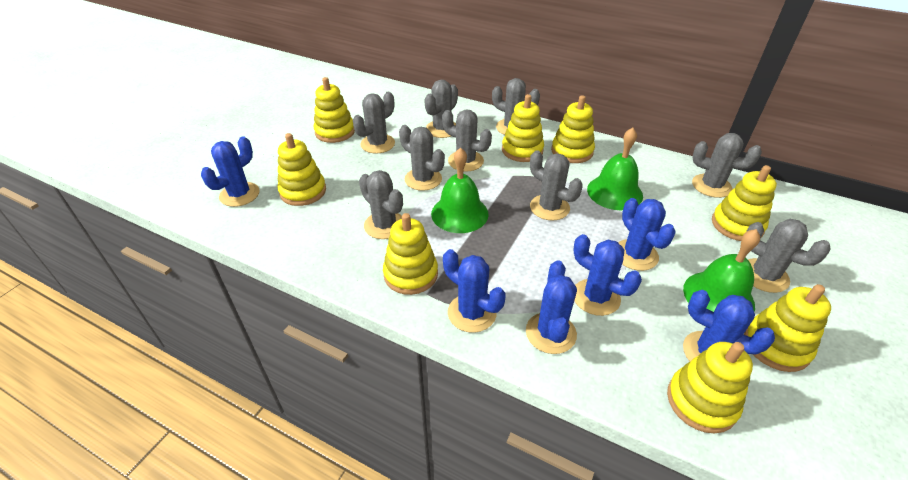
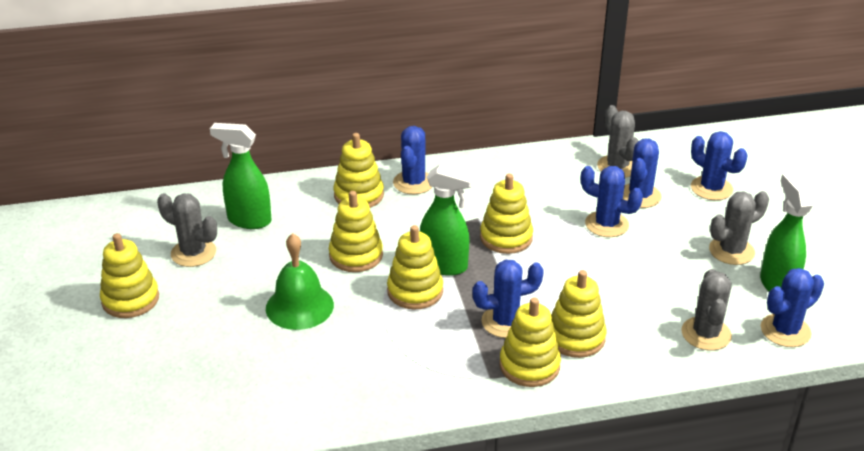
green bell: 3 -> 1
green spray bottle: 0 -> 3
grey cactus: 9 -> 4
yellow stacking toy: 8 -> 7

